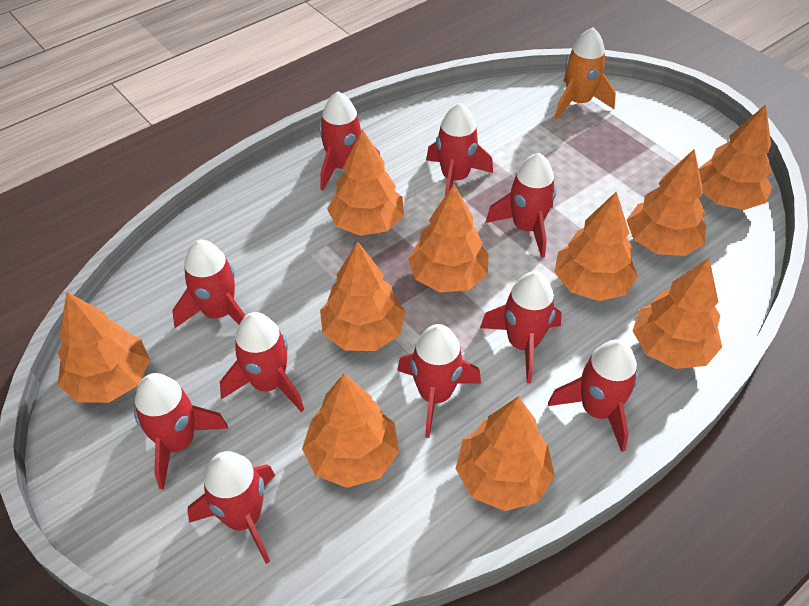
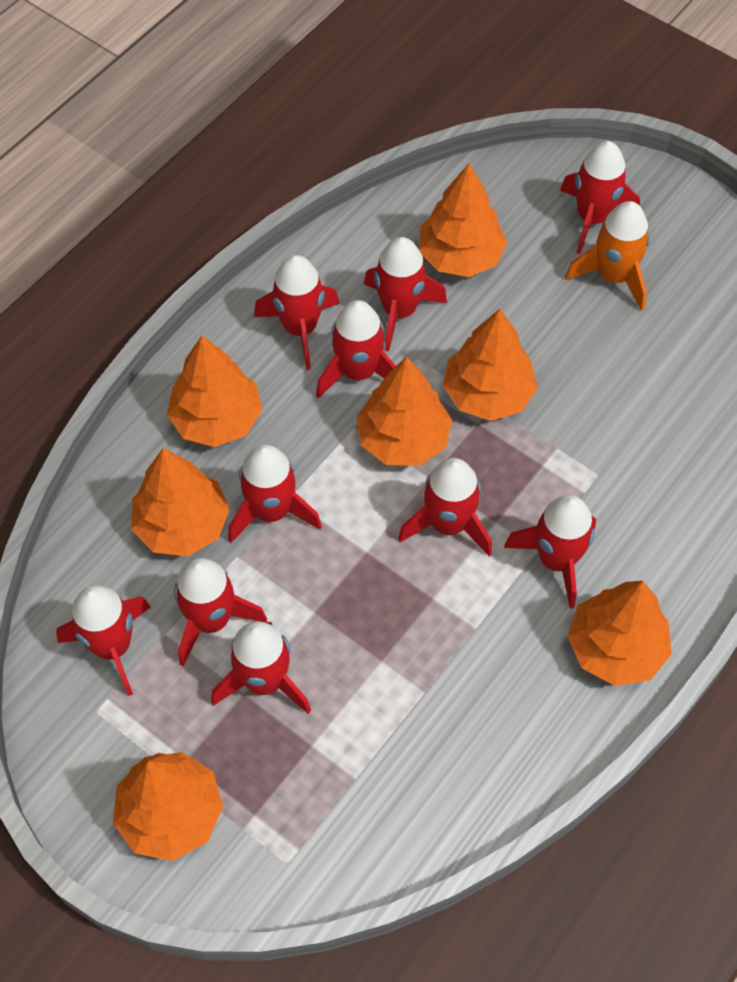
orange tree: 10 -> 7

